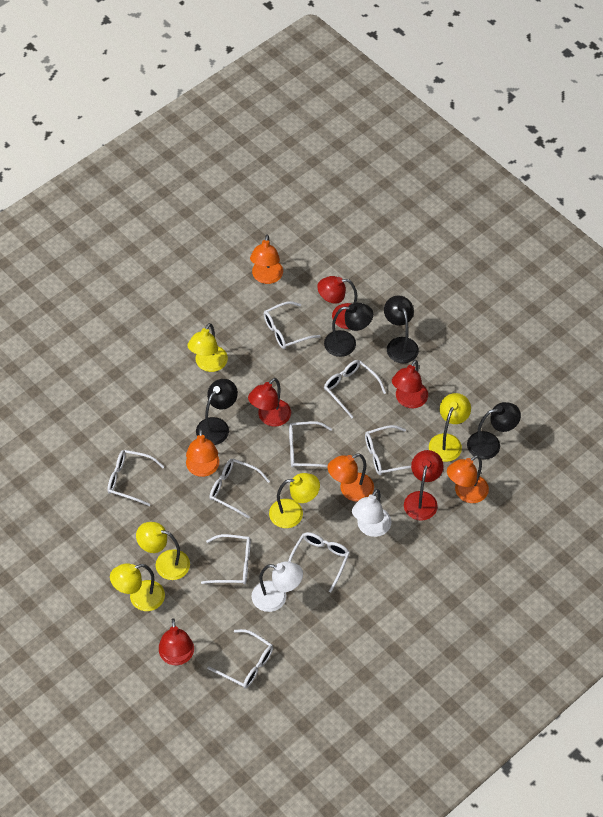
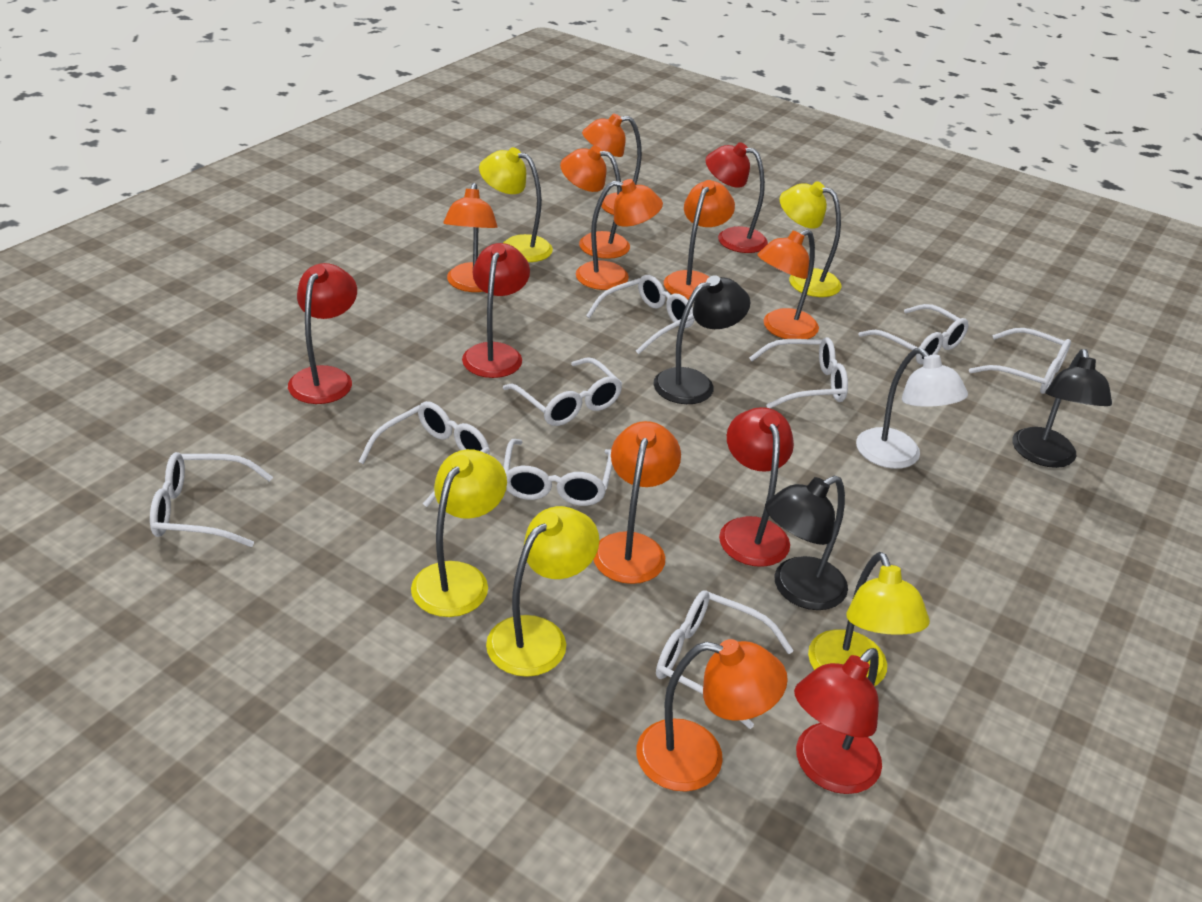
black lamp: 4 -> 3
orange lamp: 4 -> 8
white lamp: 2 -> 1

